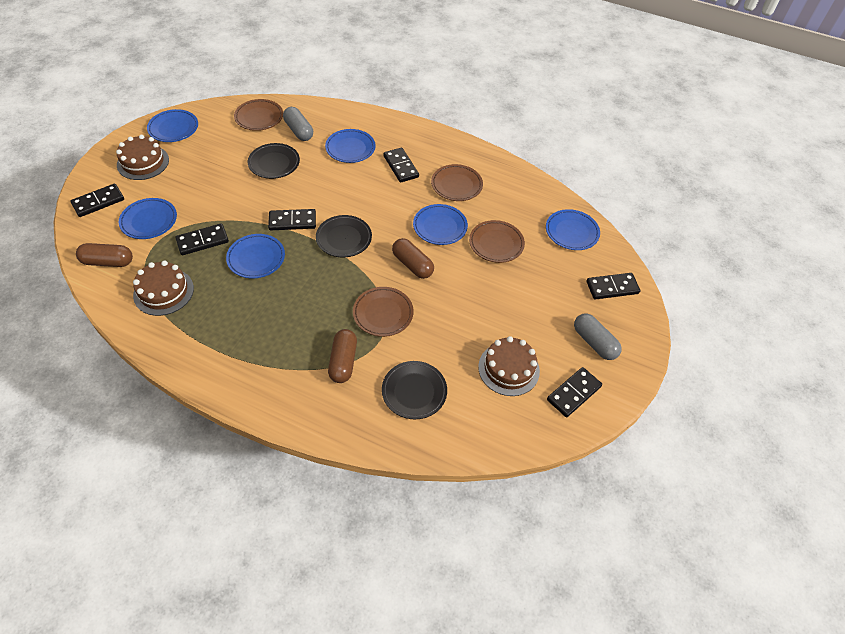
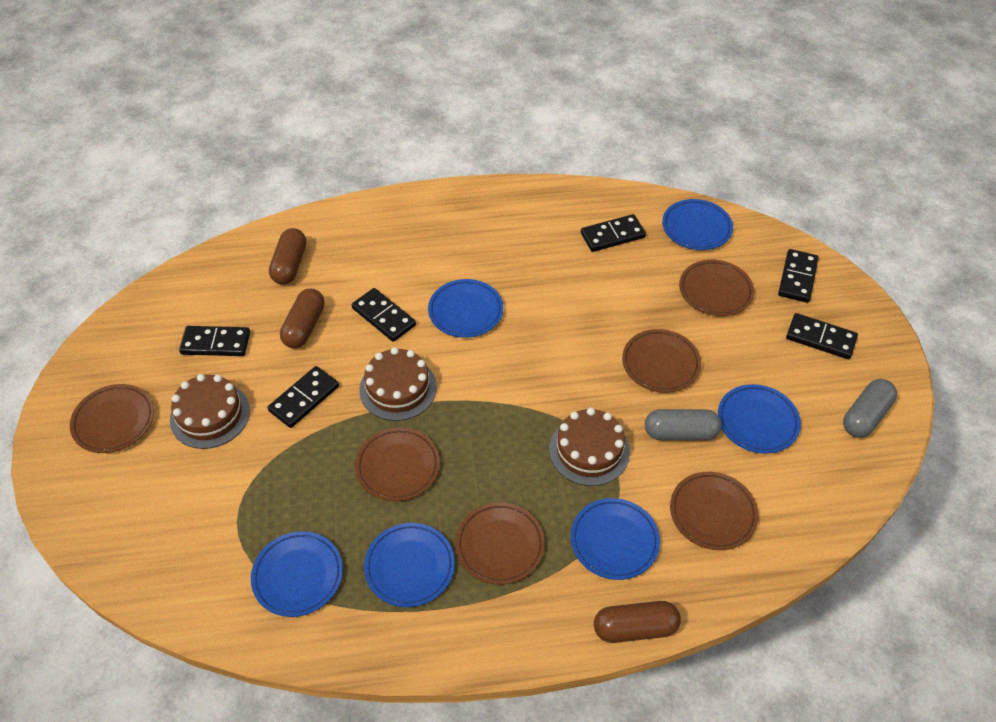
black plate: 3 -> 0
brown plate: 4 -> 6

